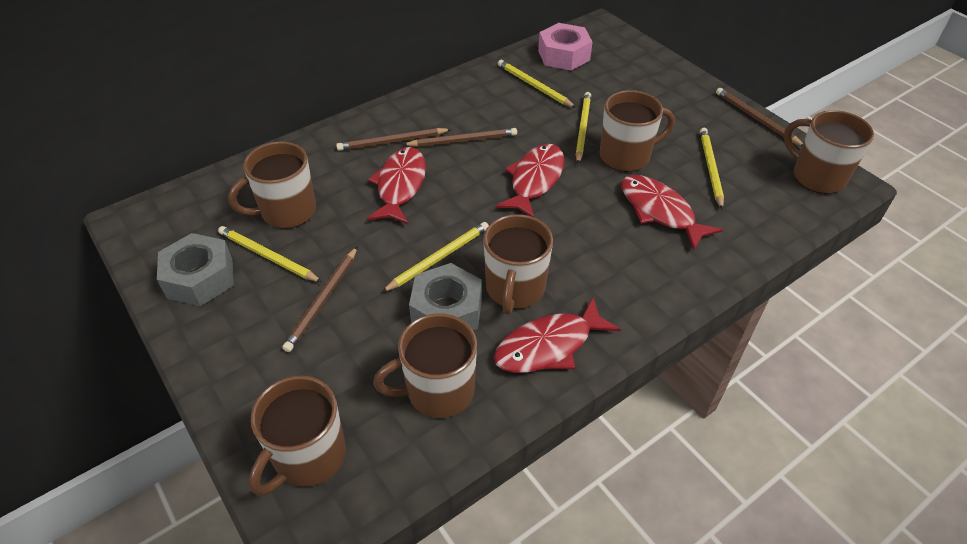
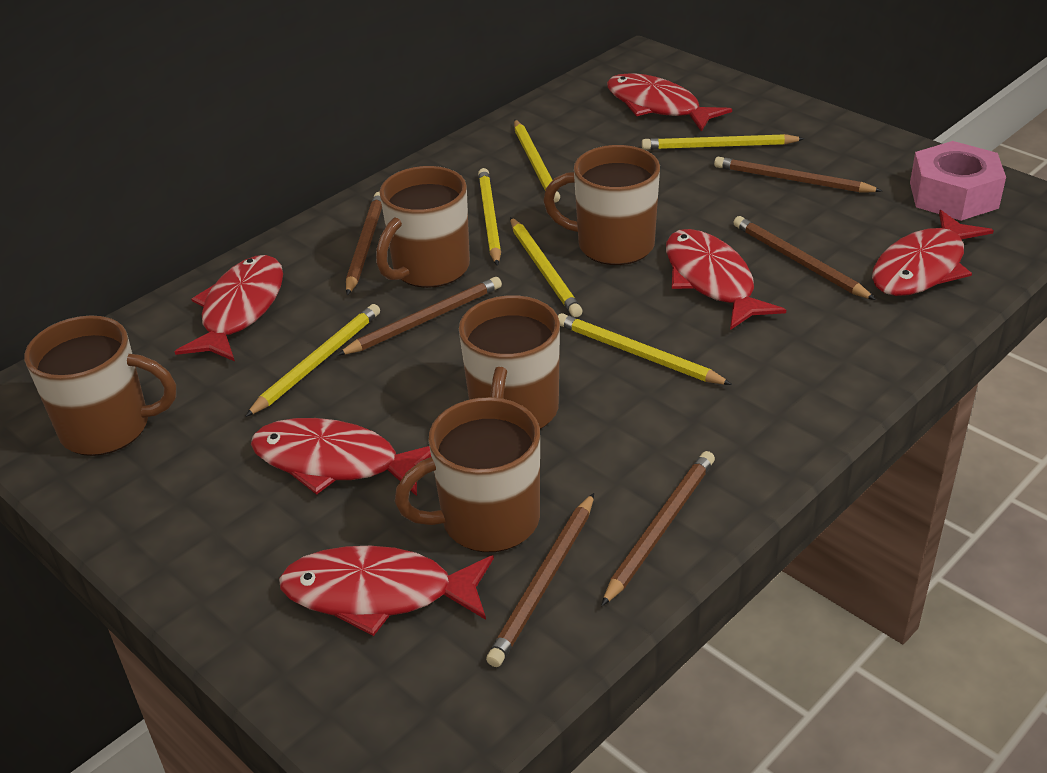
brown mug: 6 -> 5
brown pencil: 4 -> 6
grey nut: 2 -> 0
red fish: 4 -> 6
yellow pencil: 5 -> 6

